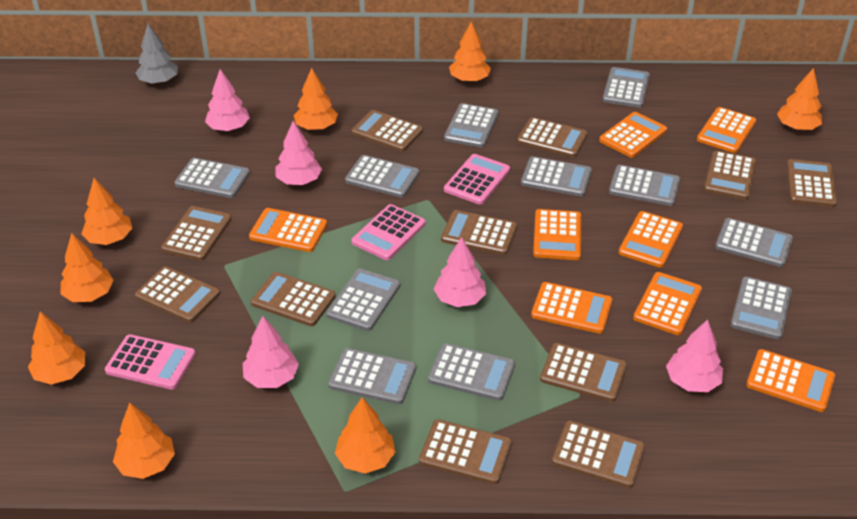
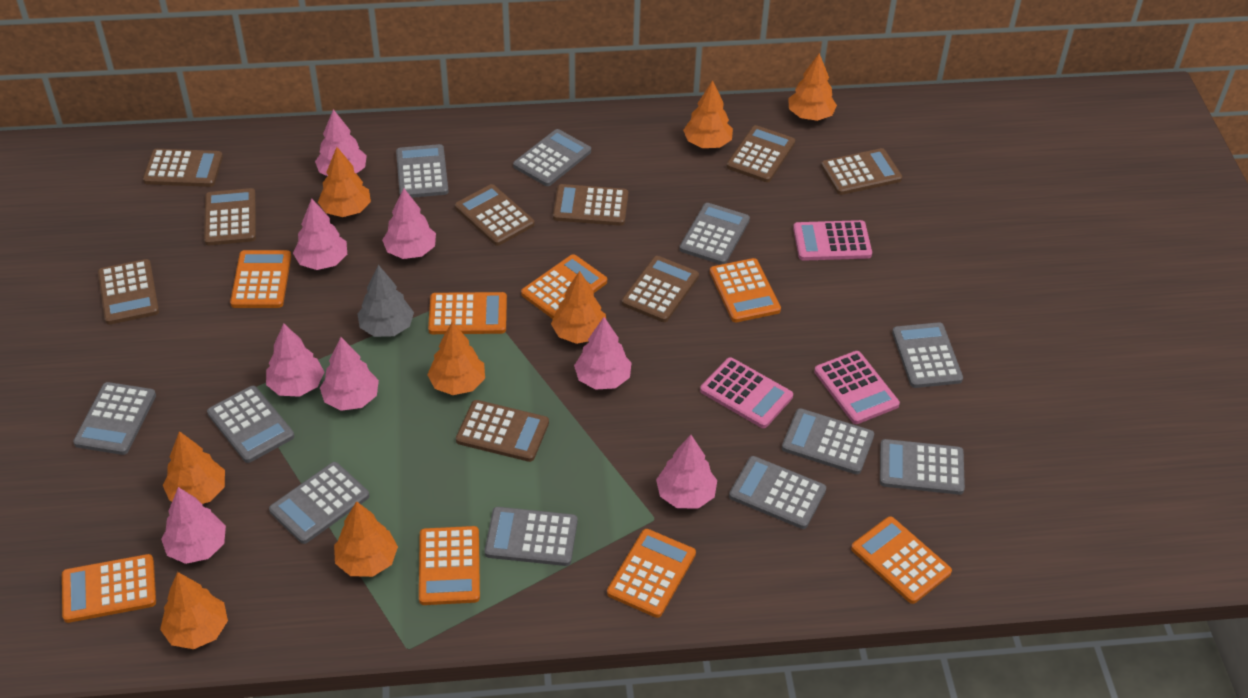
brown calculator: 11 -> 9
pink tree: 5 -> 8

